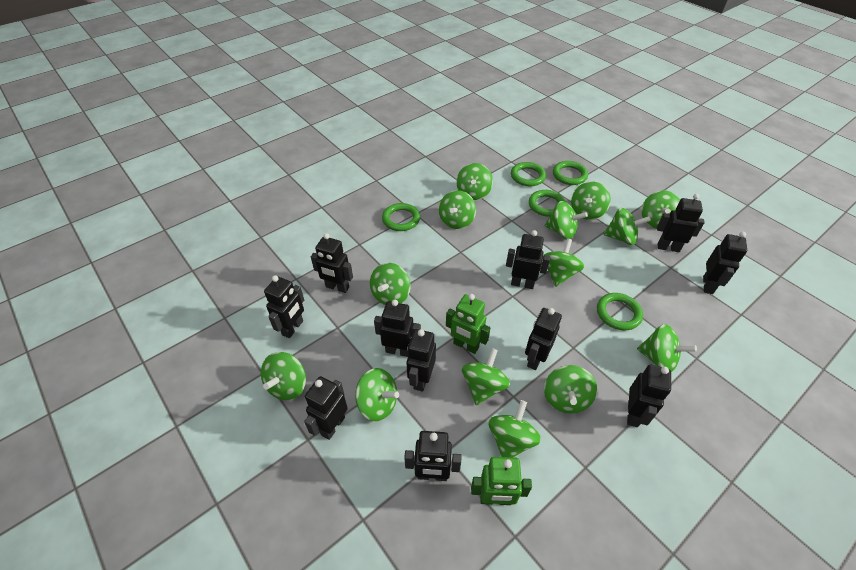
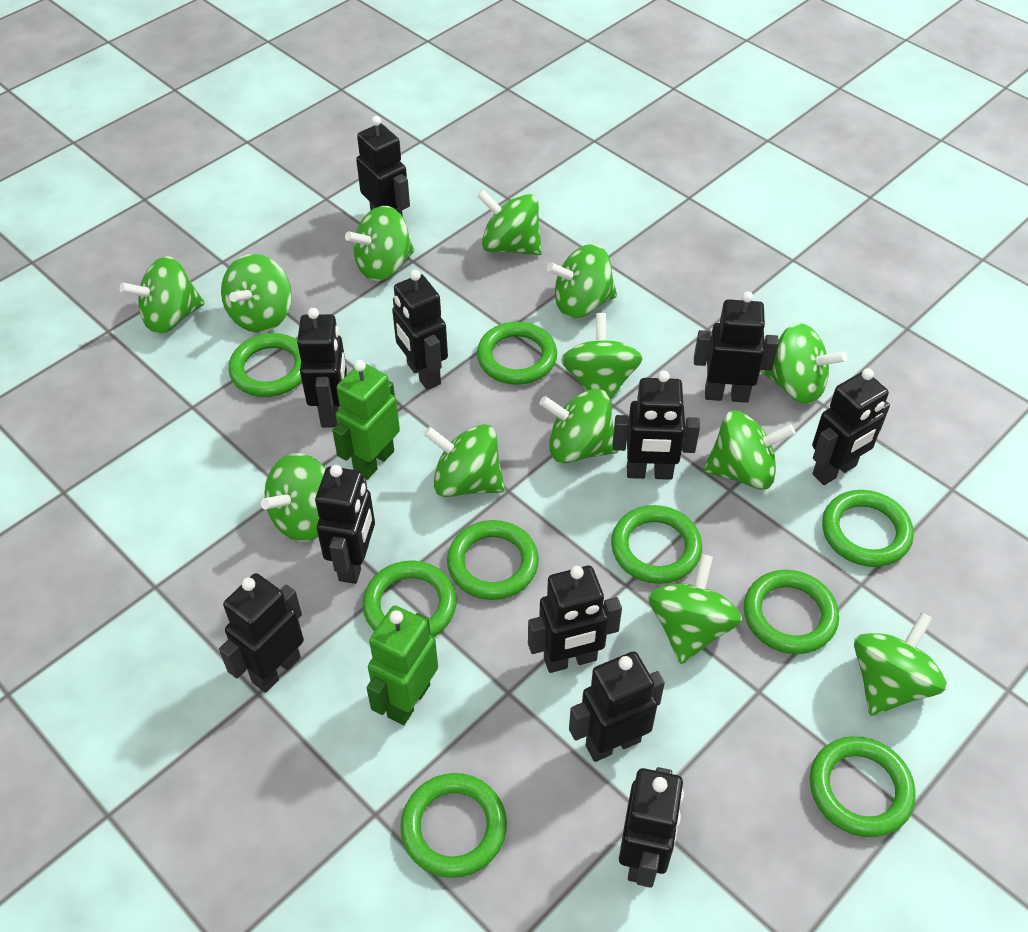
green ring: 5 -> 9
green spinning top: 14 -> 13

